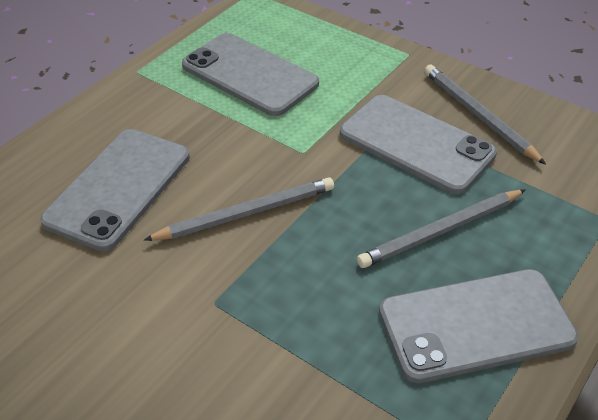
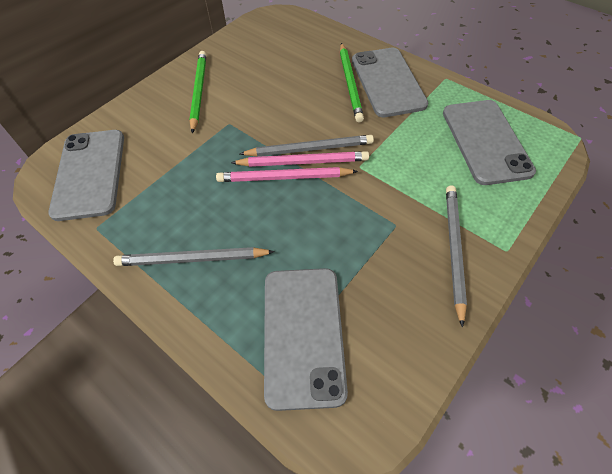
green pencil: 0 -> 2
pink pencil: 0 -> 2

